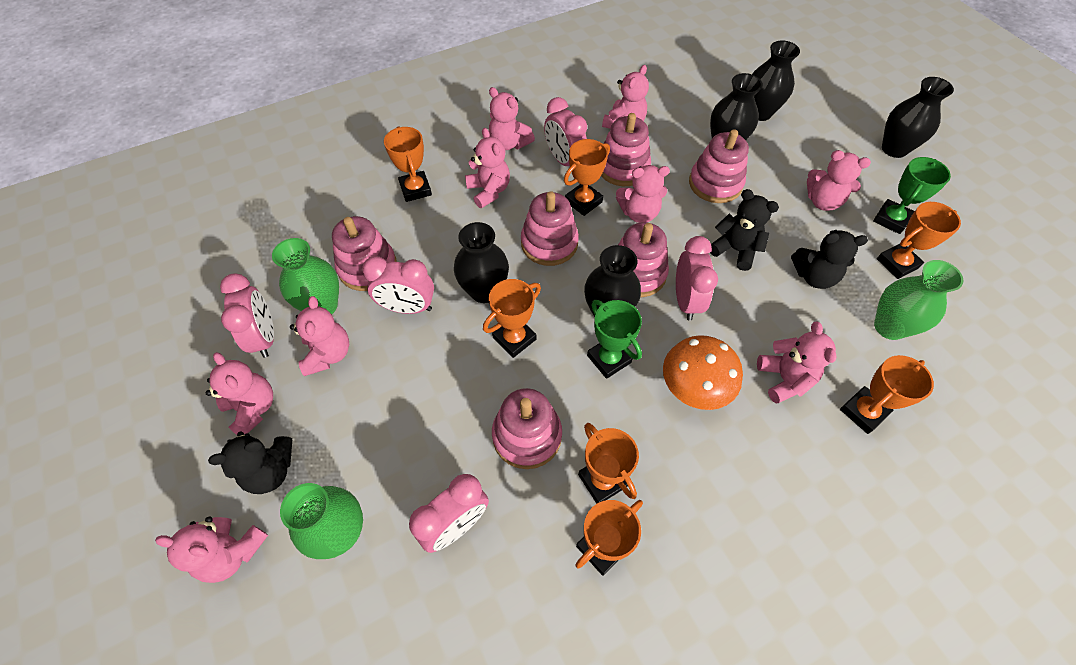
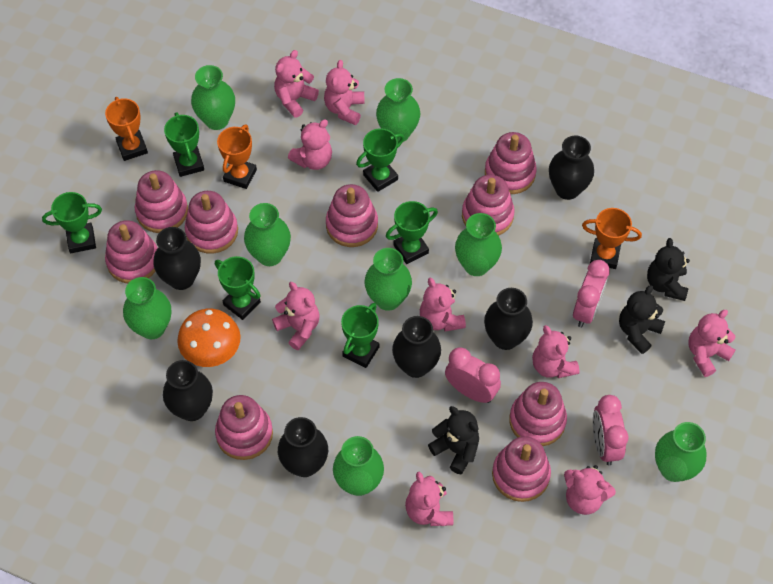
black vase: 5 -> 6
green trophy: 2 -> 6
green vase: 3 -> 8
orange trophy: 7 -> 3
pink clock: 5 -> 3
pink stacking toy: 6 -> 9

